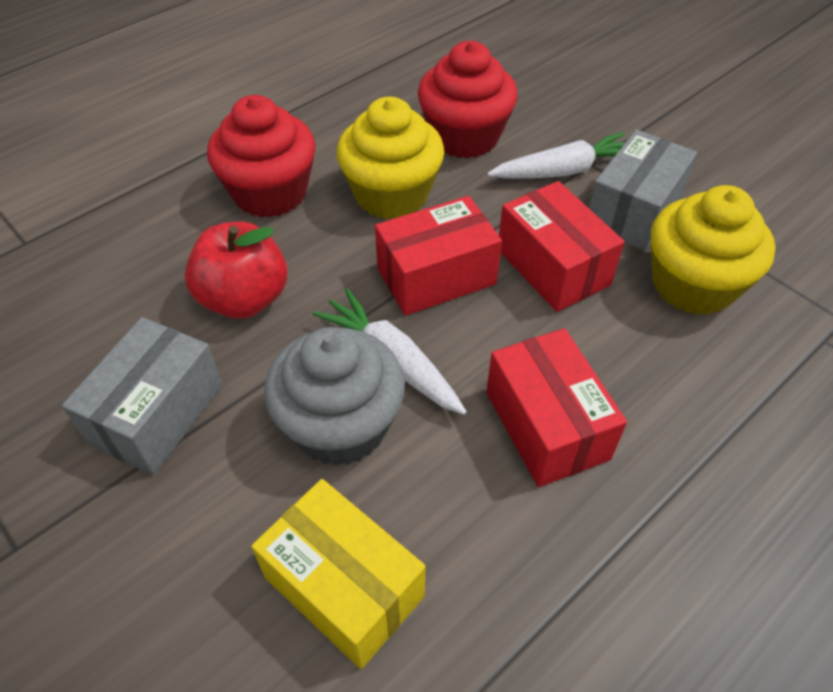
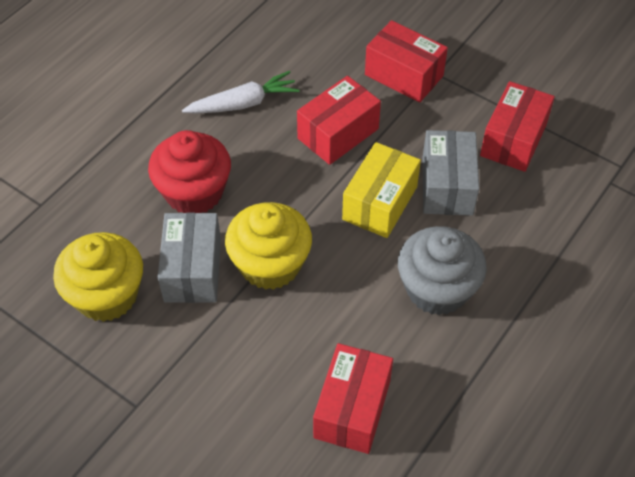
red apple: 1 -> 0
red box: 3 -> 4
red cupcake: 2 -> 1
white carrot: 2 -> 1

